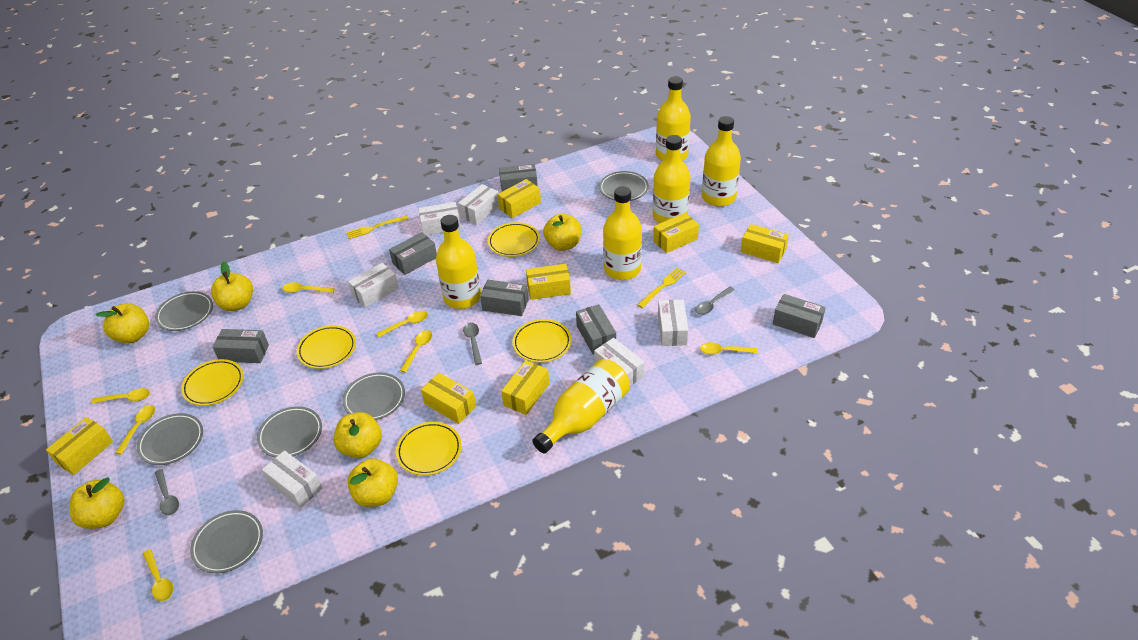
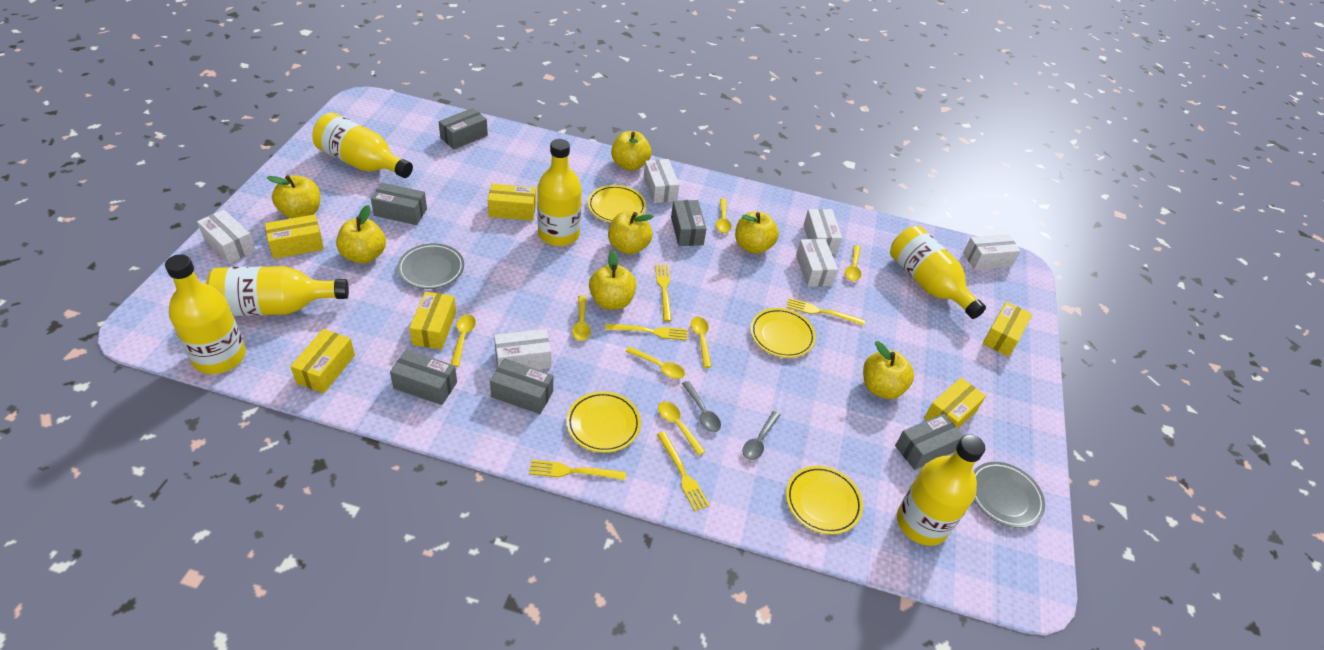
grey plate: 6 -> 2
grey spoon: 3 -> 2
yellow apple: 6 -> 7
yellow box: 7 -> 6
yellow fork: 2 -> 5
yellow plate: 5 -> 4

